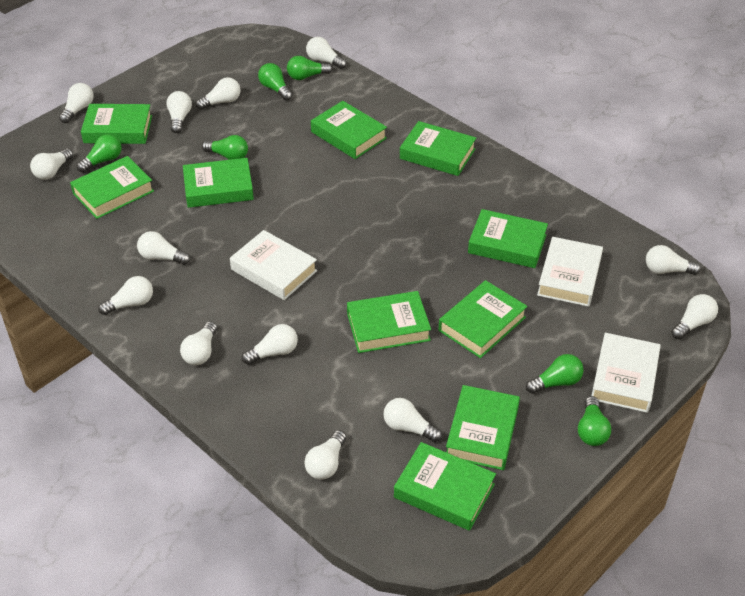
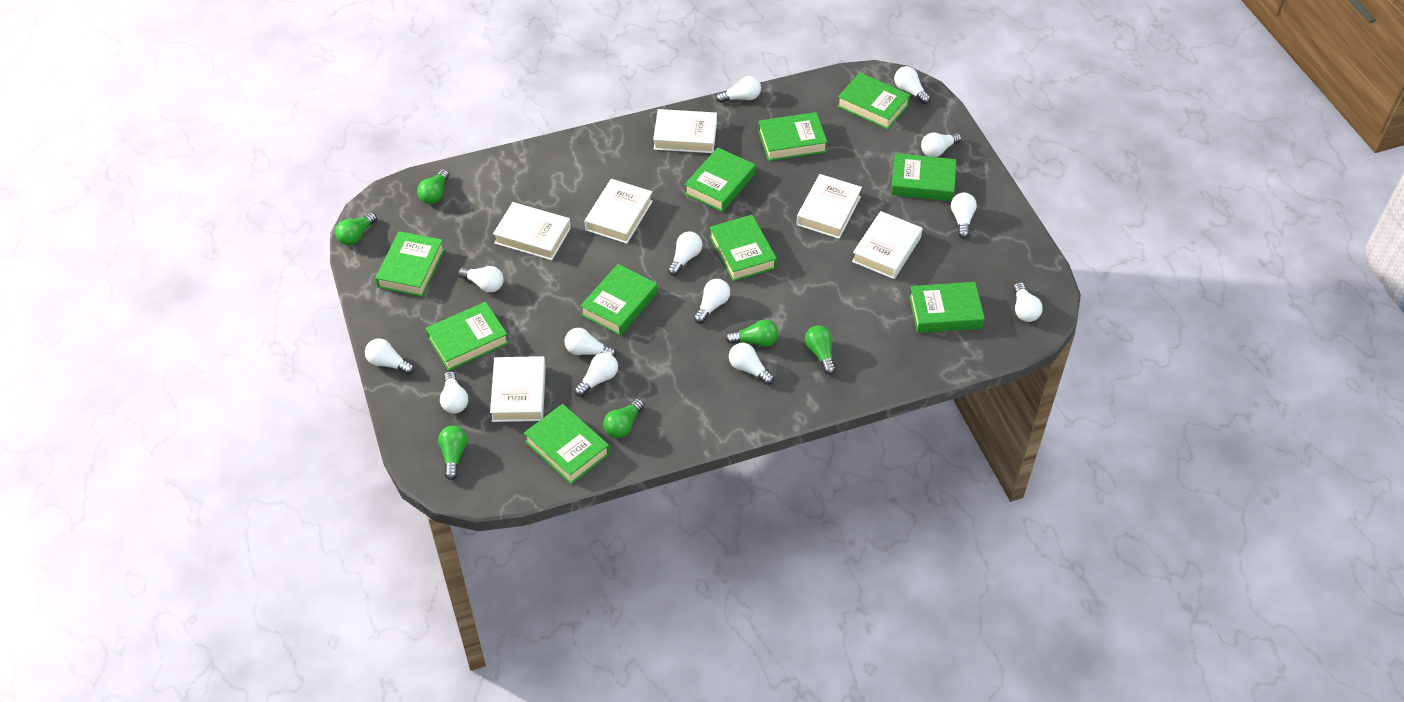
white book: 3 -> 6

